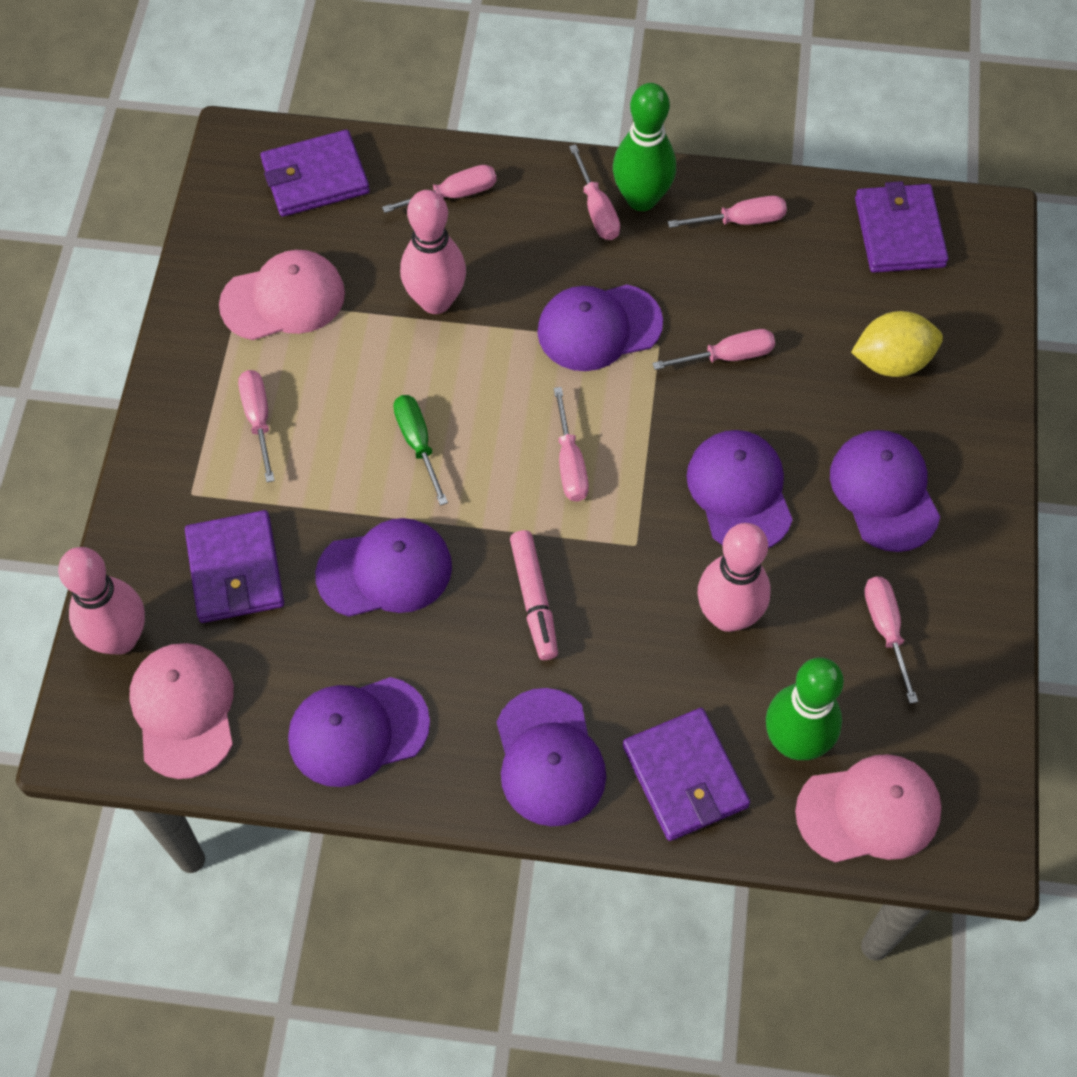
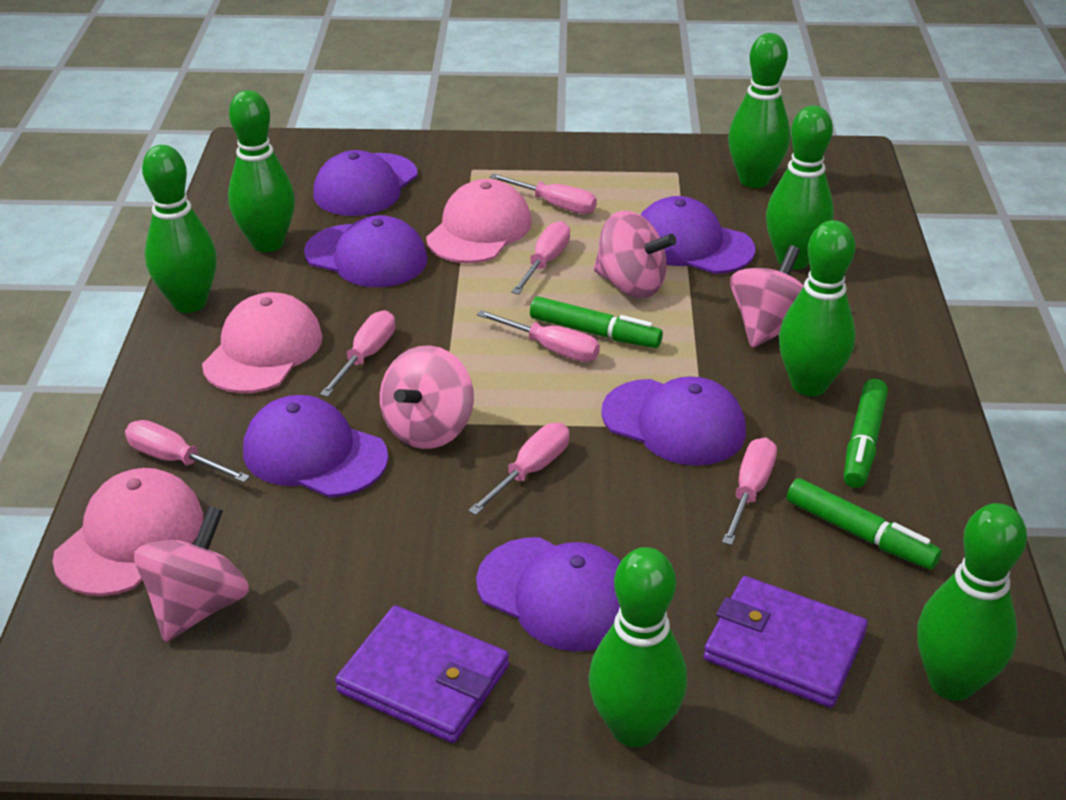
green bowling pin: 2 -> 7
green marker: 0 -> 3
green screwdriver: 1 -> 0
pink bowling pin: 3 -> 0
pink marker: 1 -> 0
pink spinning top: 0 -> 4
purple wallet: 4 -> 2
yellow lemon: 1 -> 0

